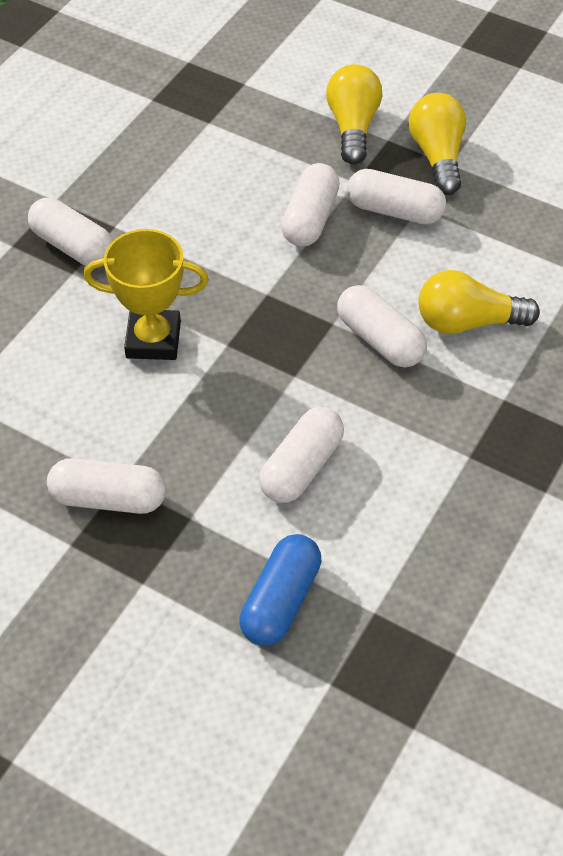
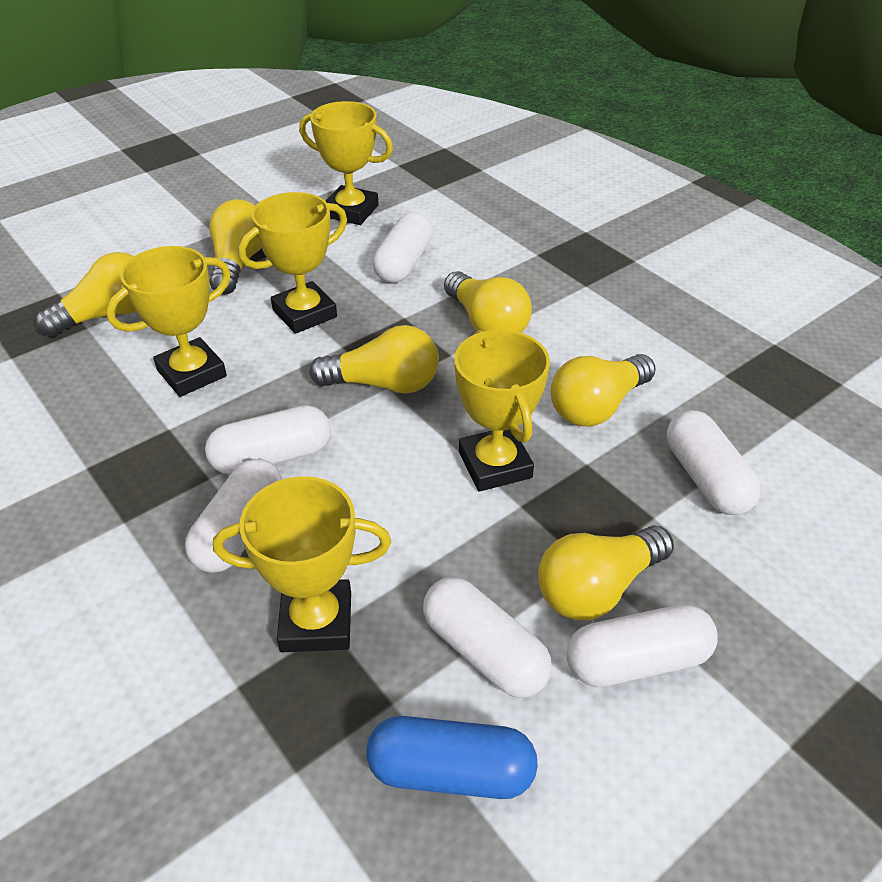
yellow light bulb: 3 -> 6
yellow trophy: 1 -> 5

